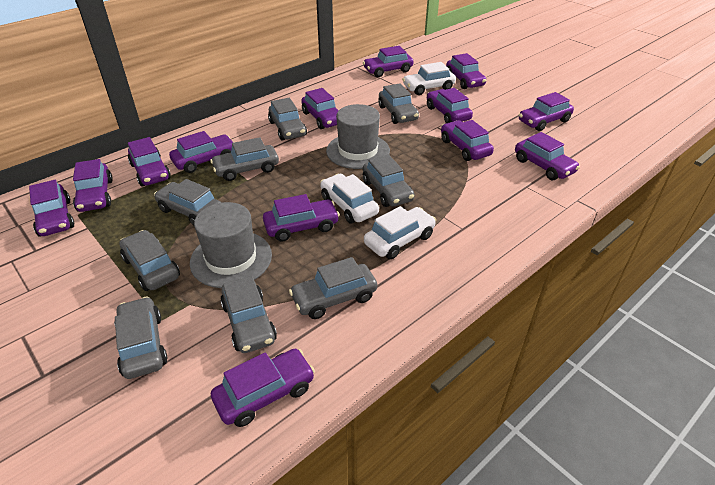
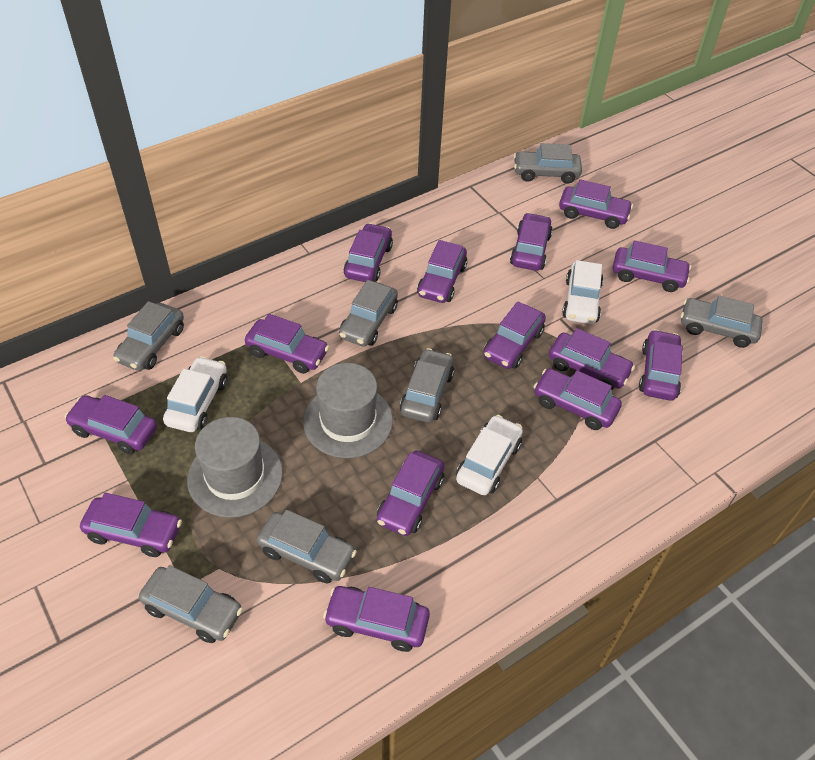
grey car: 9 -> 7
purple car: 13 -> 14

